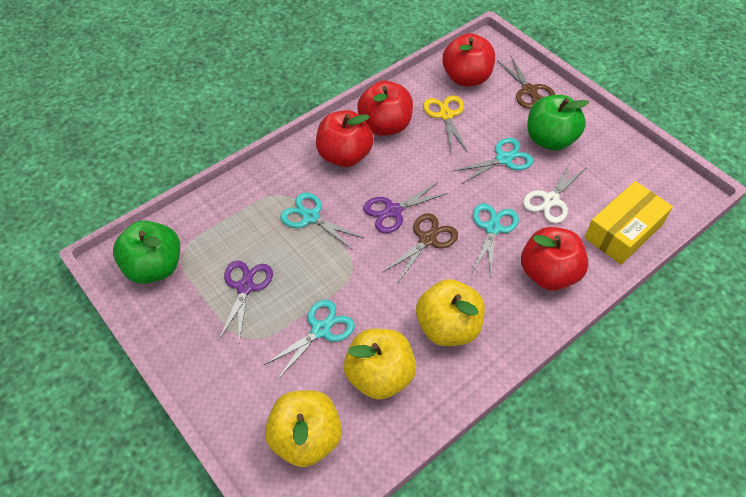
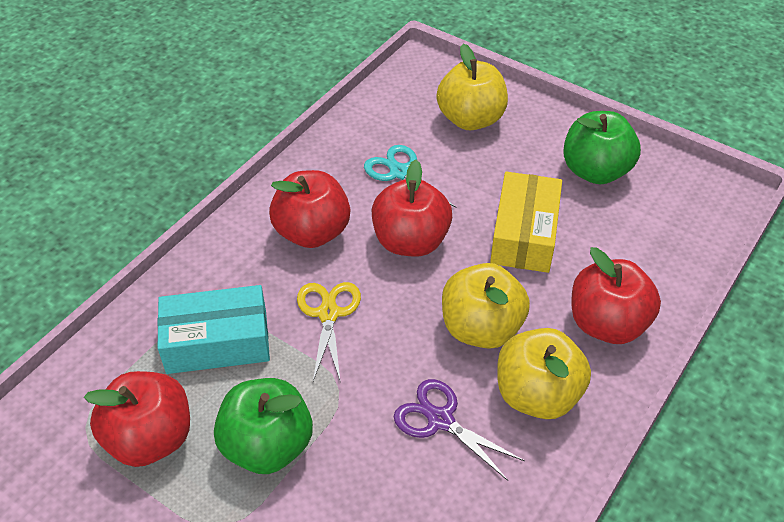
brown scissors: 2 -> 0
purple scissors: 2 -> 1
turquoise box: 0 -> 1
turquoise scissors: 4 -> 1
white scissors: 1 -> 0

